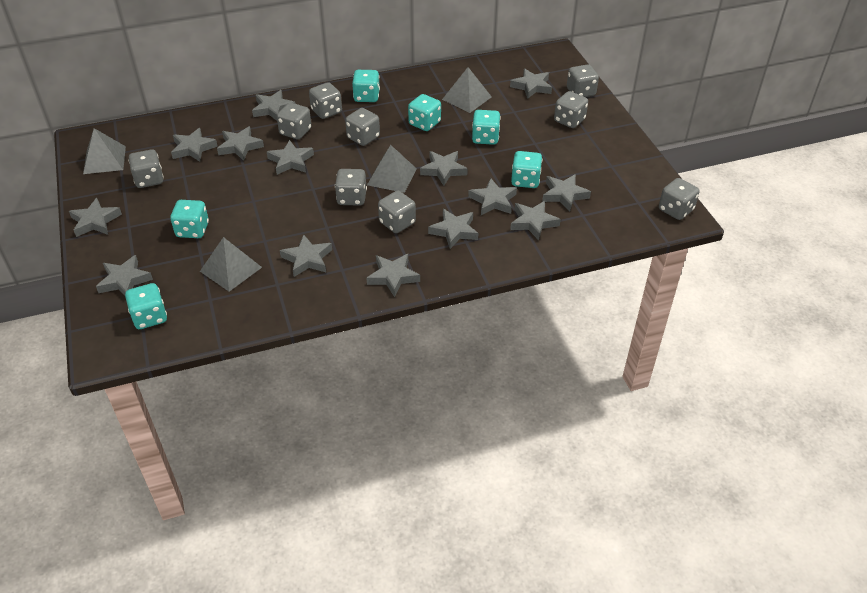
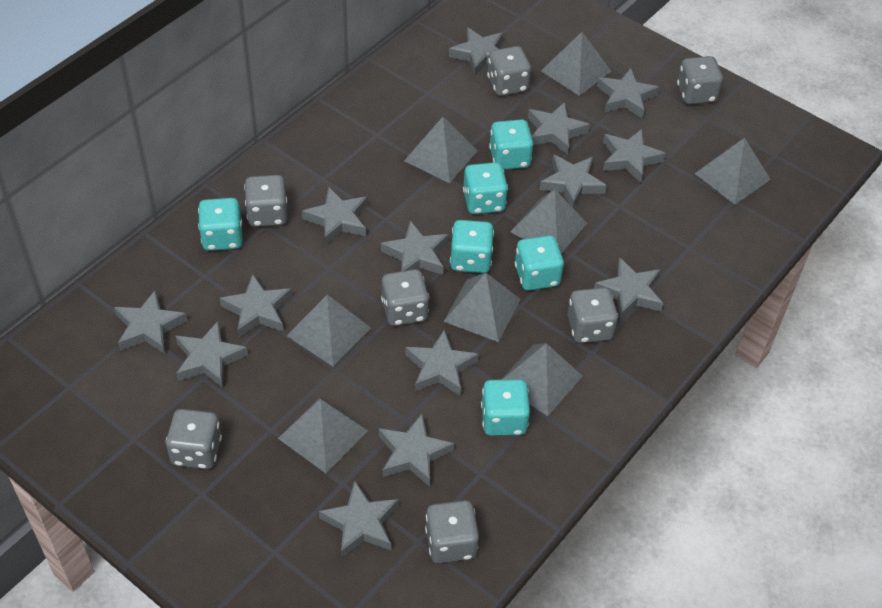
grey dice: 9 -> 7
grey pyramid: 4 -> 8

